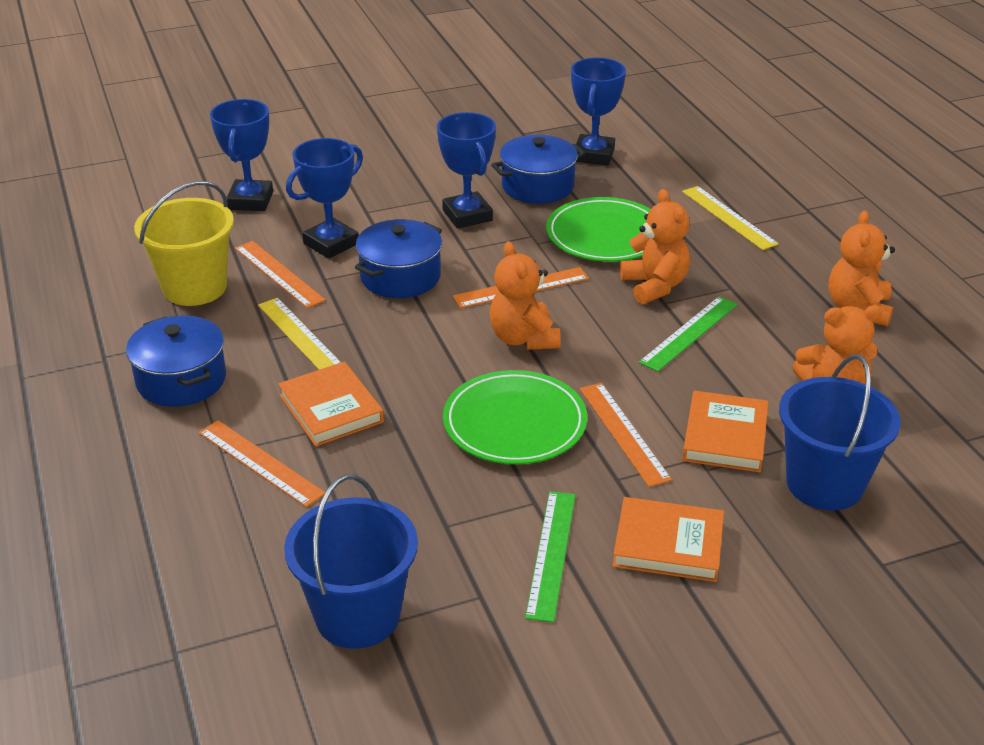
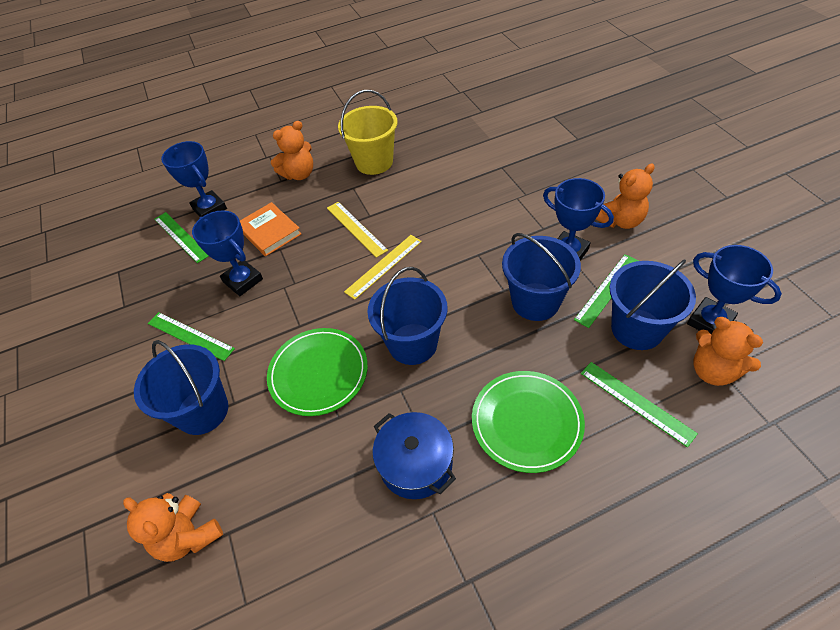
blue bucket: 2 -> 4
blue pot: 3 -> 1
green ruler: 2 -> 4
orange book: 3 -> 1
orange ruler: 4 -> 0

